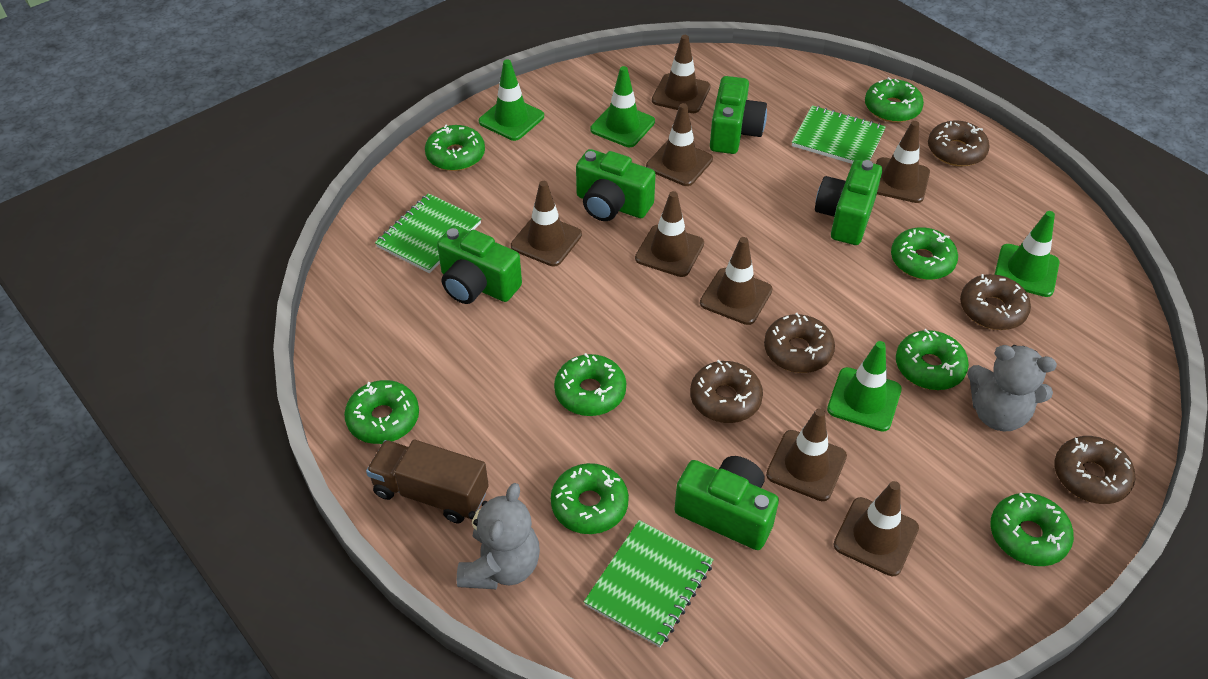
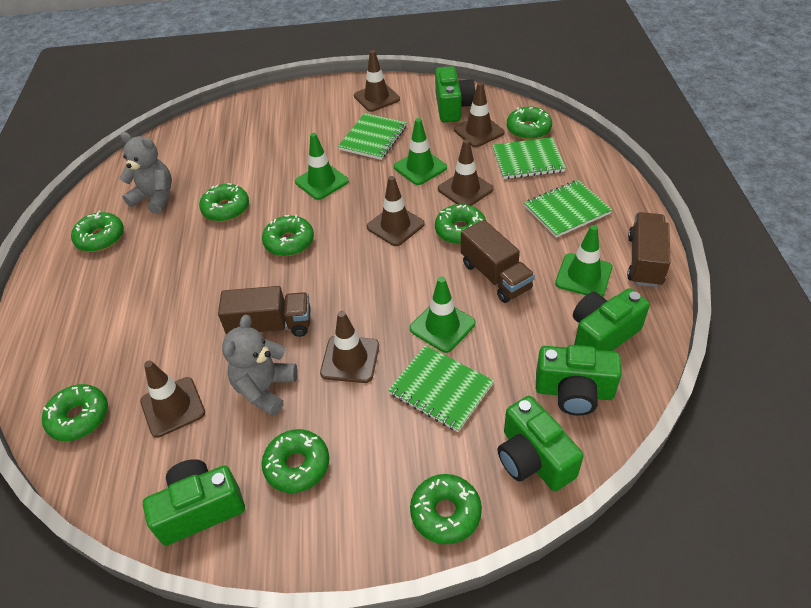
brown donut: 5 -> 0
brown traffic cone: 8 -> 6
brown truck: 1 -> 3
green notebook: 3 -> 4

